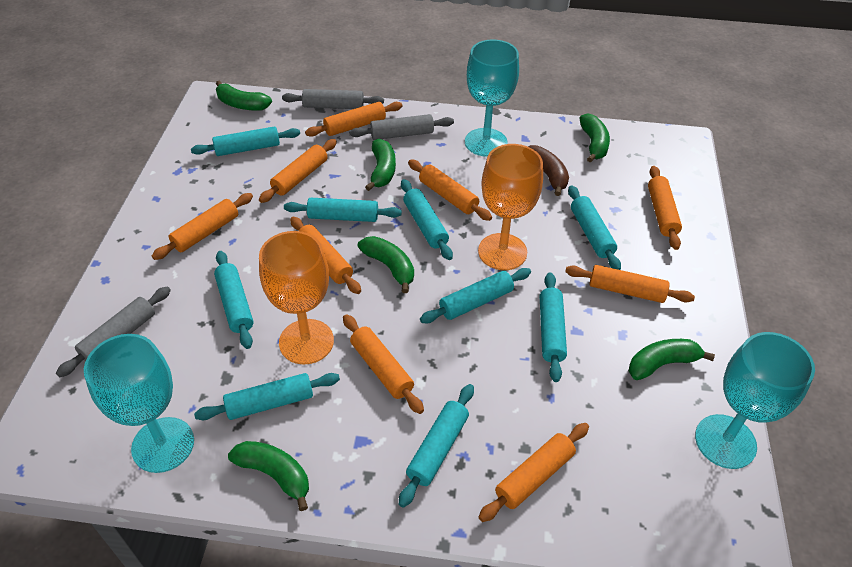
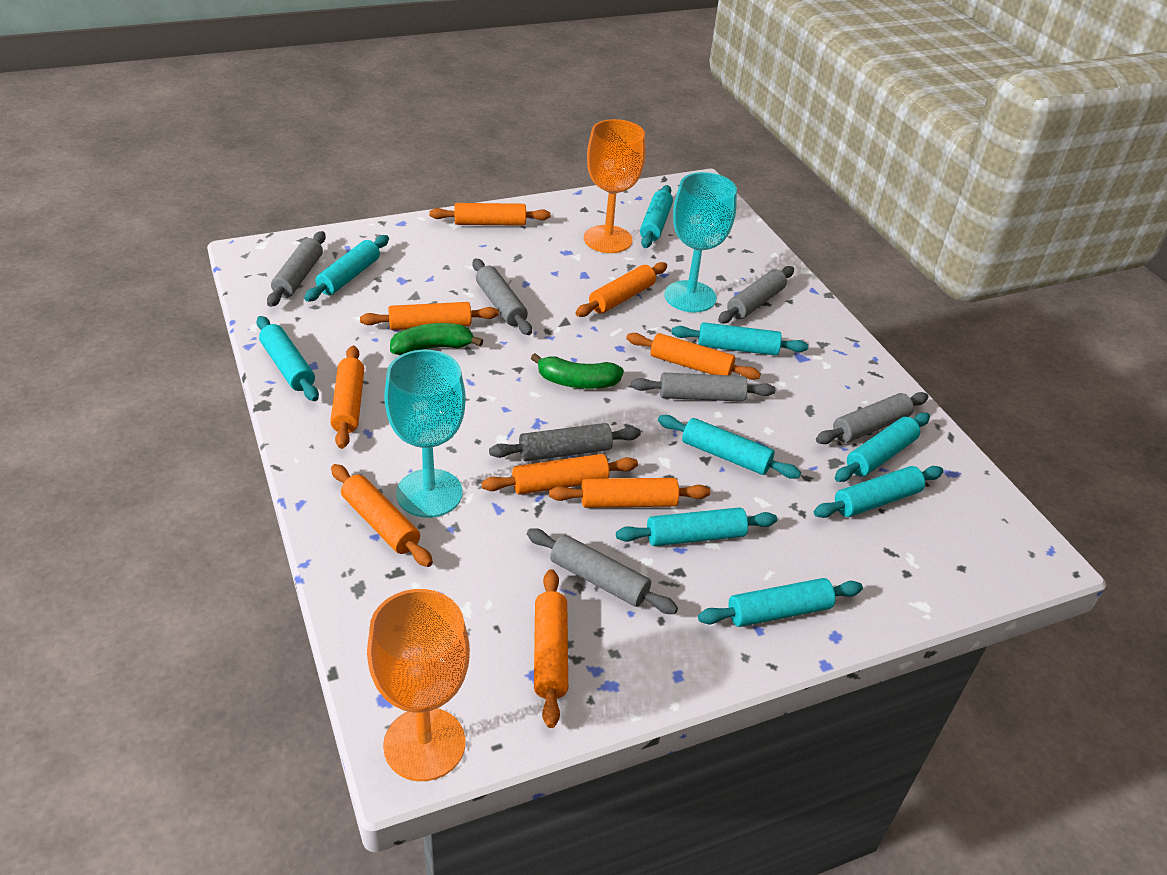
brown banana: 1 -> 0
green banana: 6 -> 2
grey rolling pin: 3 -> 7
turquoise goblet: 3 -> 2

